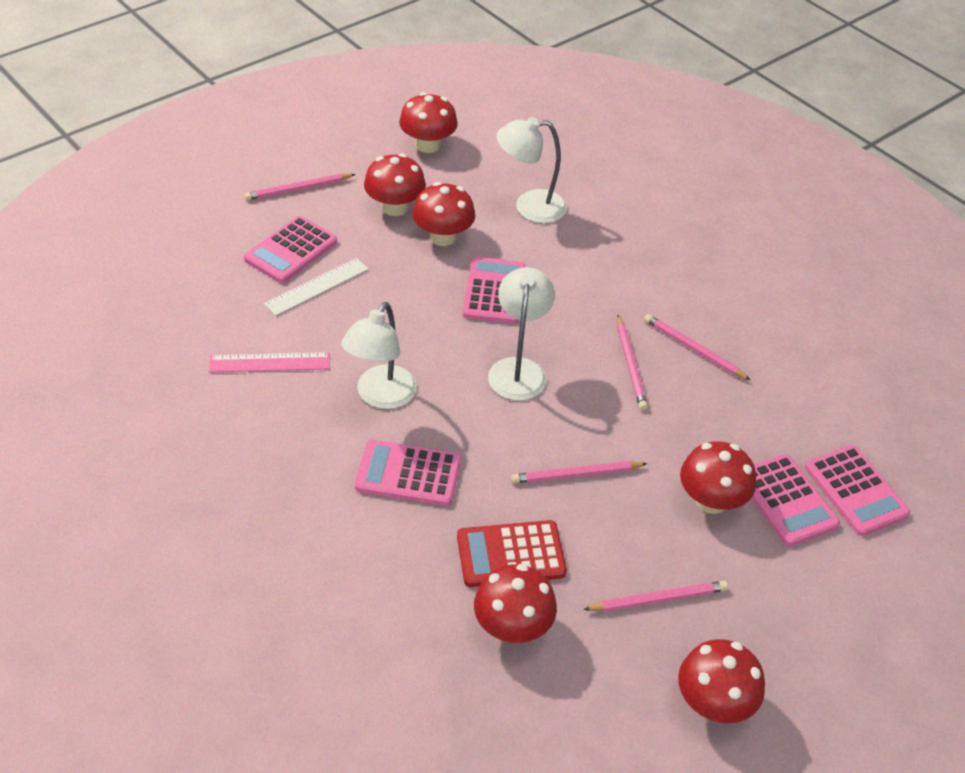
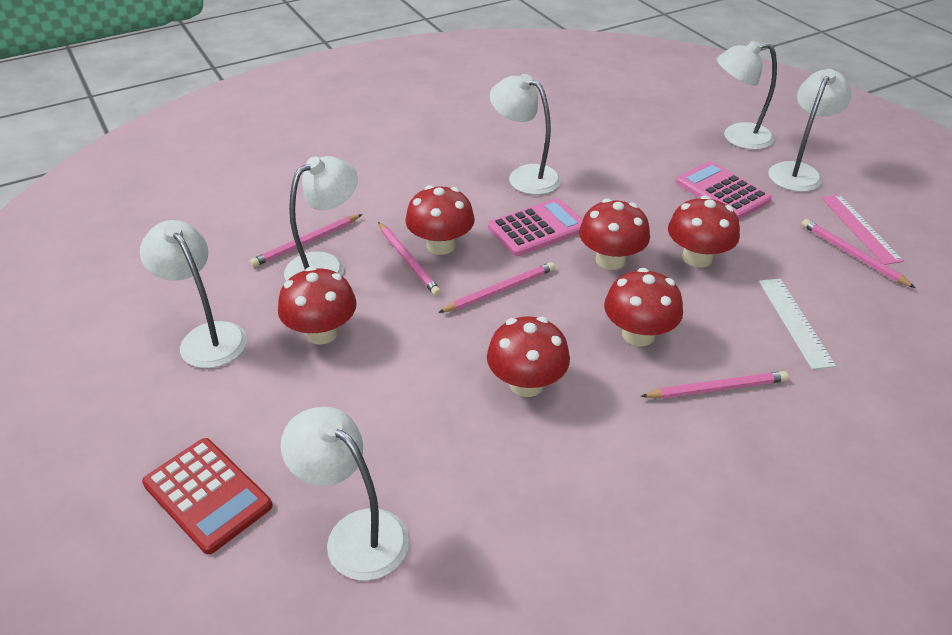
pink calculator: 5 -> 2
white lamp: 3 -> 6

